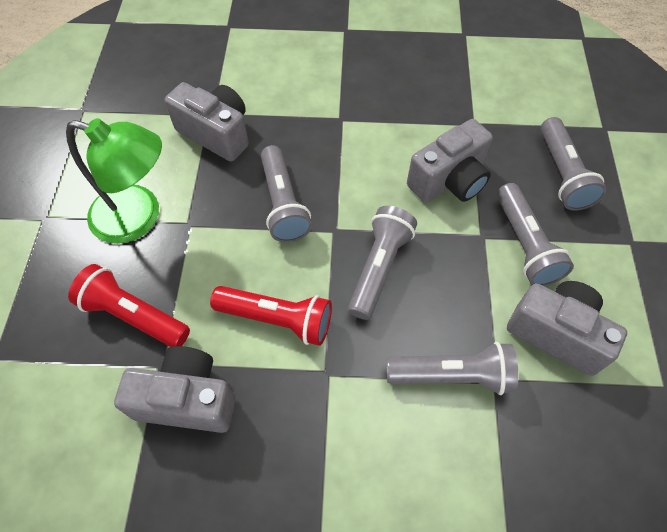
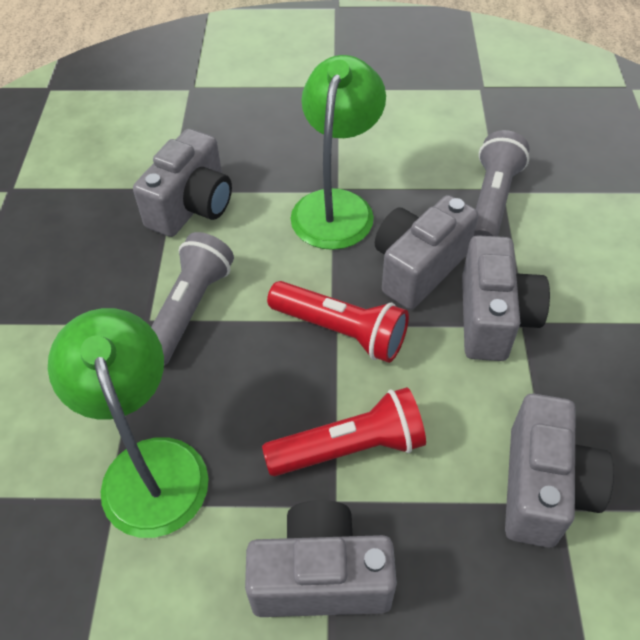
green lamp: 1 -> 2
grey camera: 4 -> 5
grey flashlight: 5 -> 2

